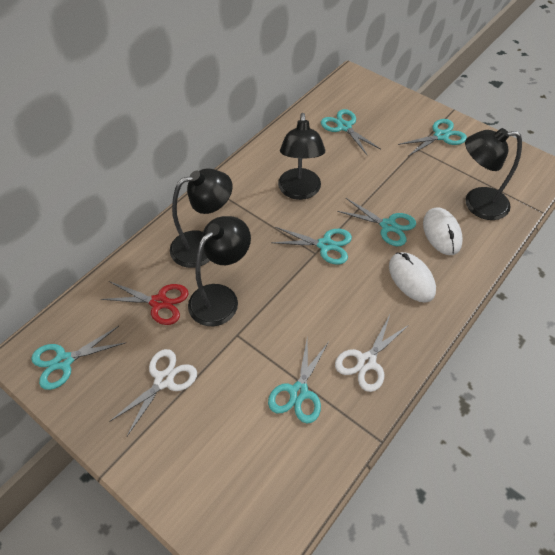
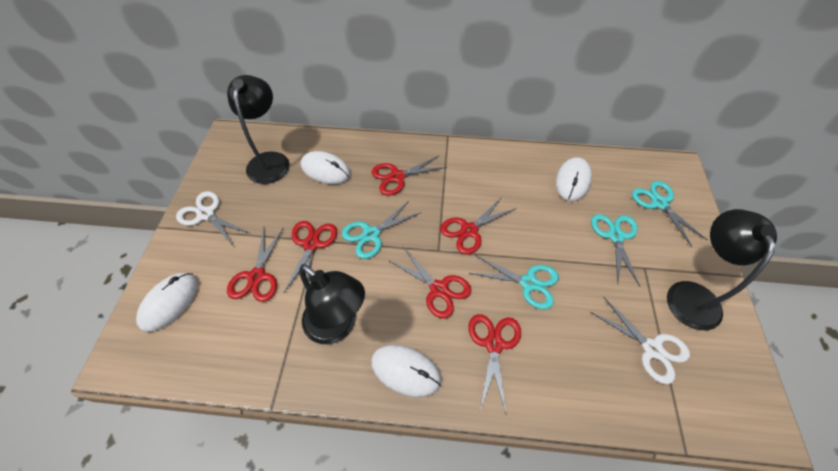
black lamp: 4 -> 3
red scissors: 1 -> 6
turquoise scissors: 6 -> 4
white mouse: 2 -> 4

